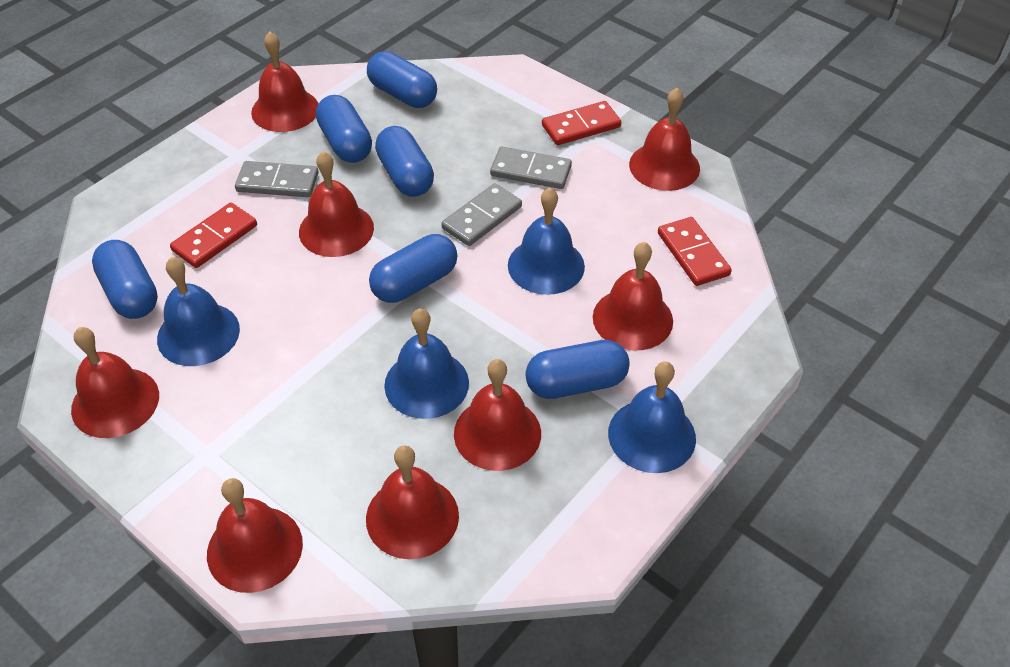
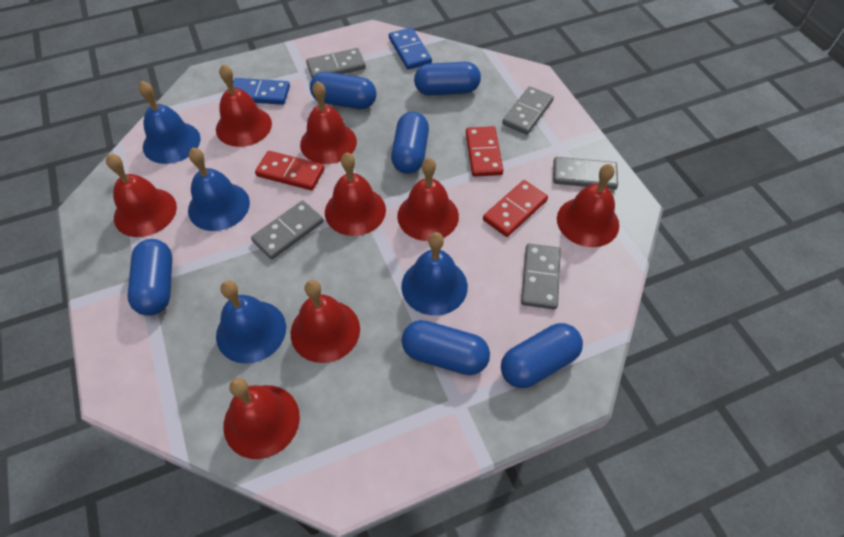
blue domino: 0 -> 2
grey domino: 3 -> 5

